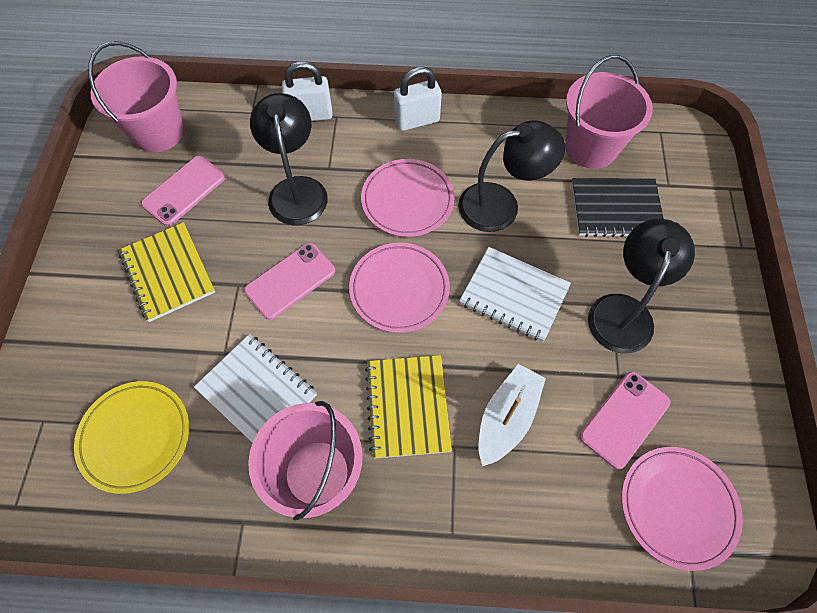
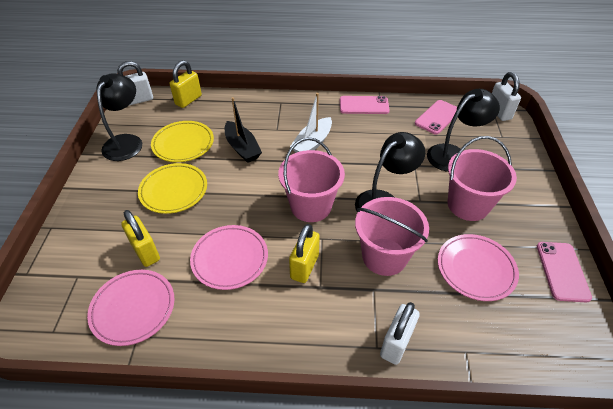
black boat: 0 -> 1
black notebook: 1 -> 0
white notebook: 2 -> 0
white padlock: 2 -> 3
yellow notebook: 2 -> 0
yellow padlock: 0 -> 3
yellow plate: 1 -> 2

